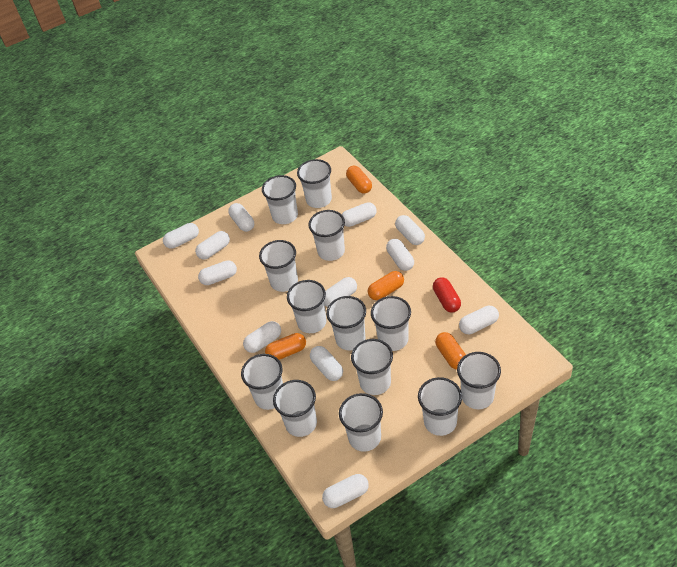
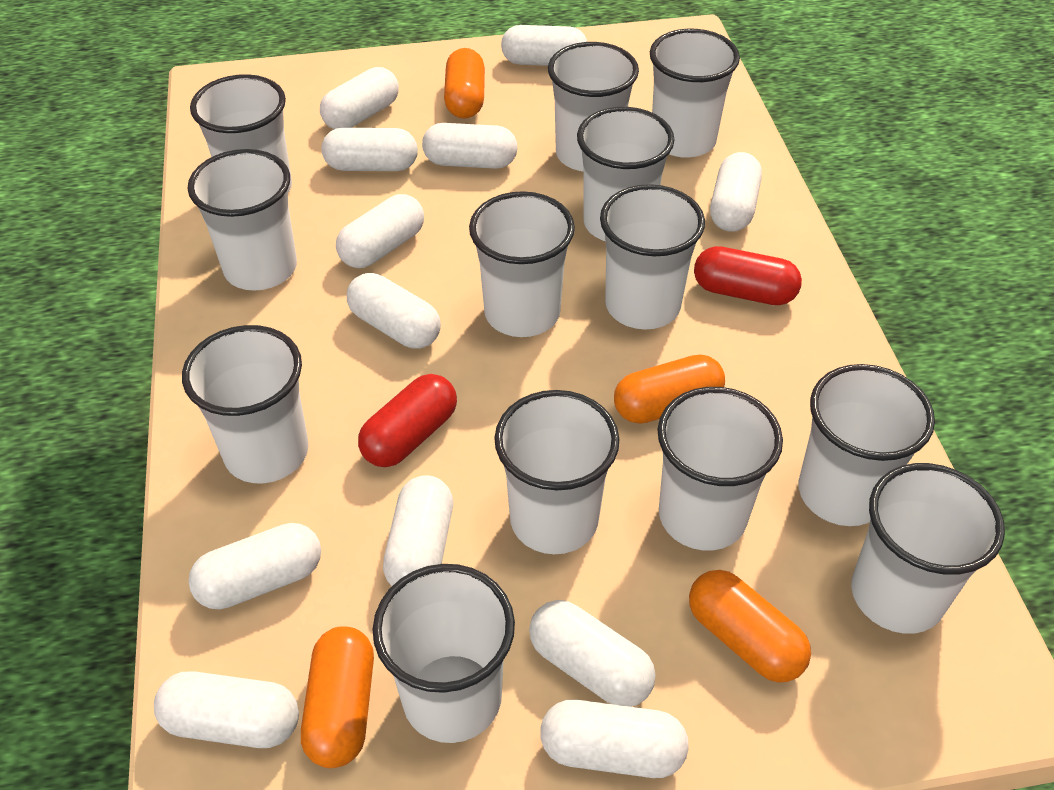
red capsule: 1 -> 2

